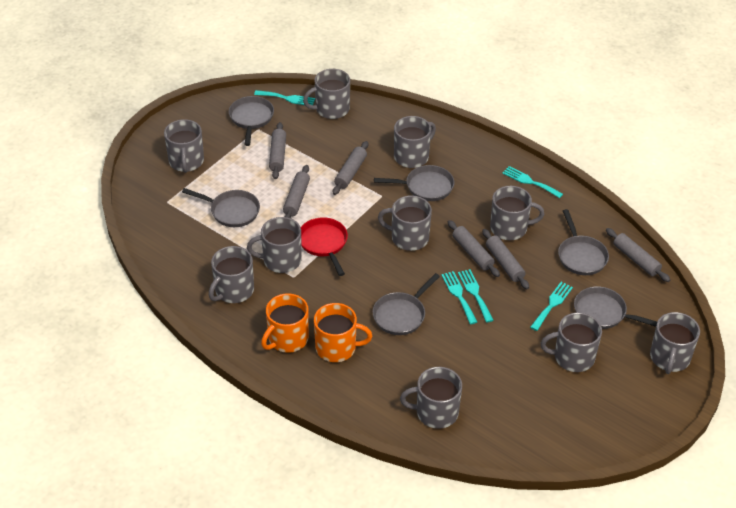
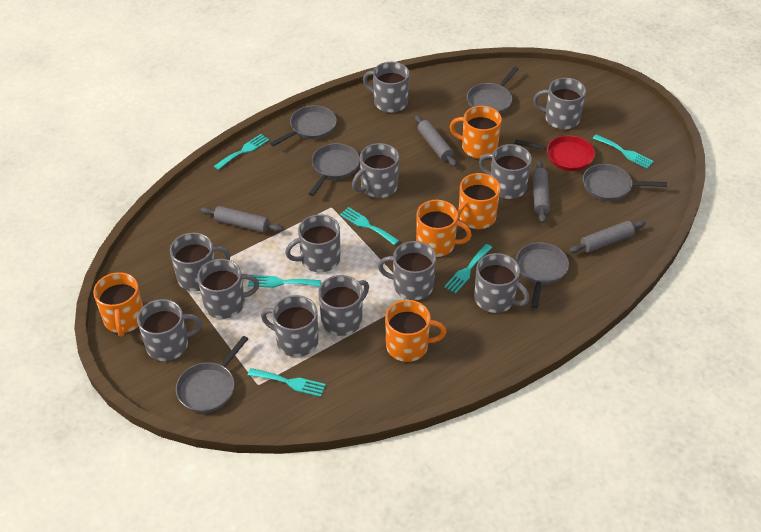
grey mug: 10 -> 12
grey rolling pin: 6 -> 4
orange mug: 2 -> 5
turquoise fork: 5 -> 6

